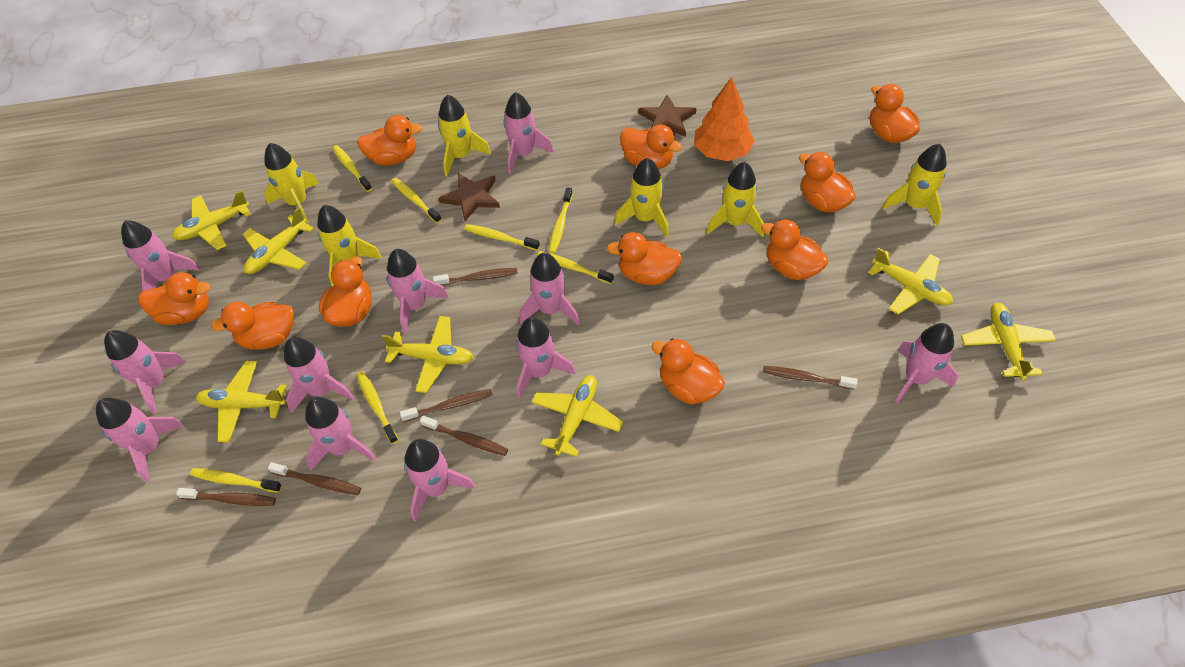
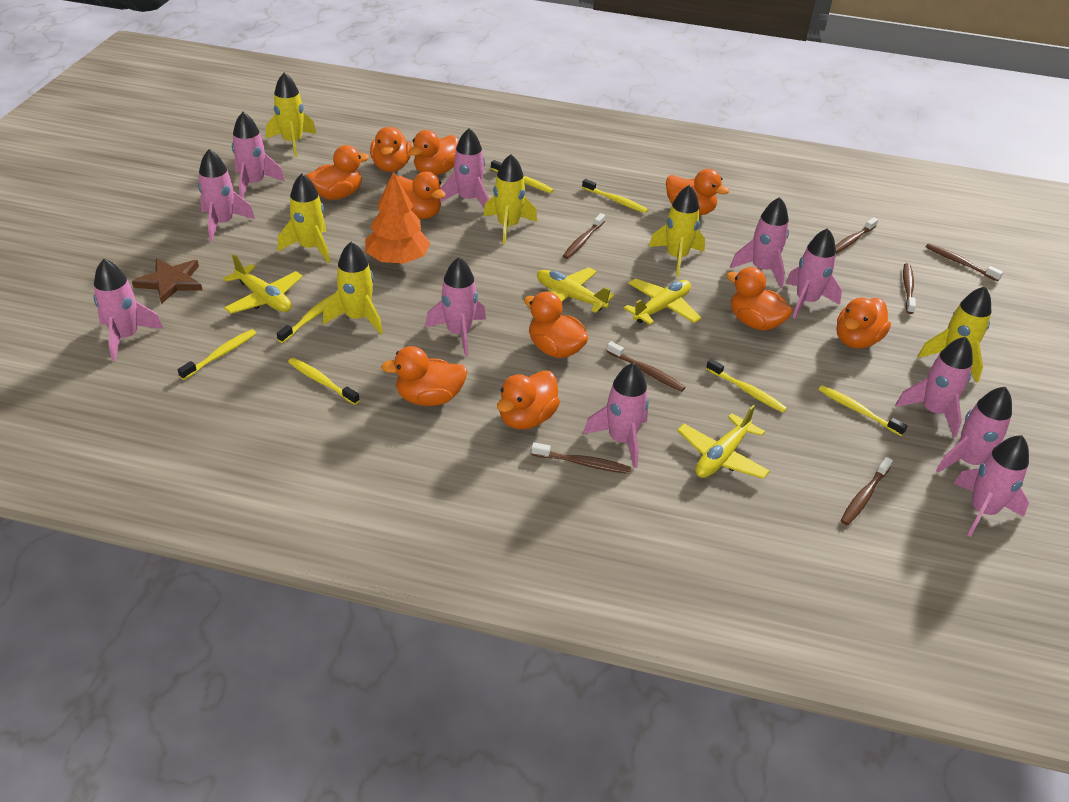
brown star: 2 -> 1
brown toothbrush: 6 -> 7
yellow plane: 7 -> 4

